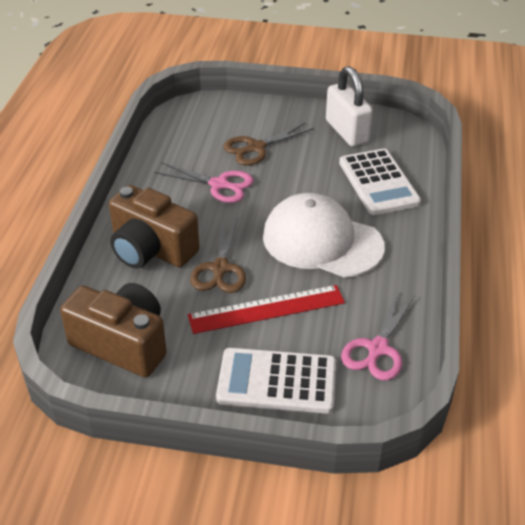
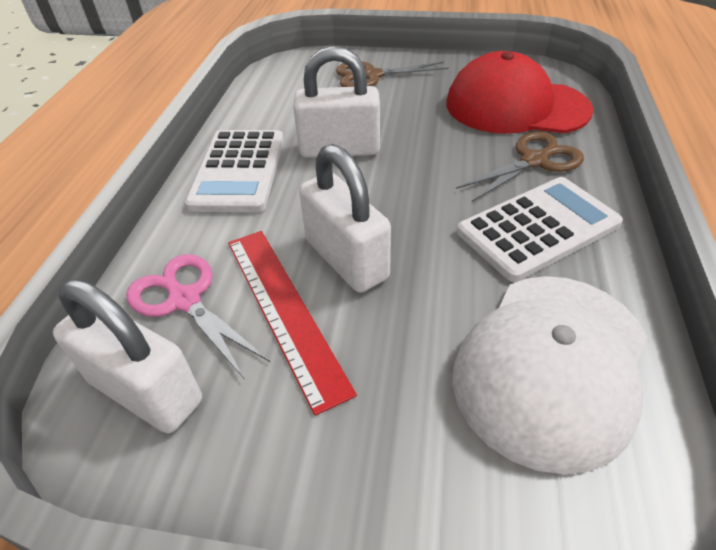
brown camera: 2 -> 0
pink scissors: 2 -> 1
red cap: 0 -> 1
white padlock: 1 -> 3

